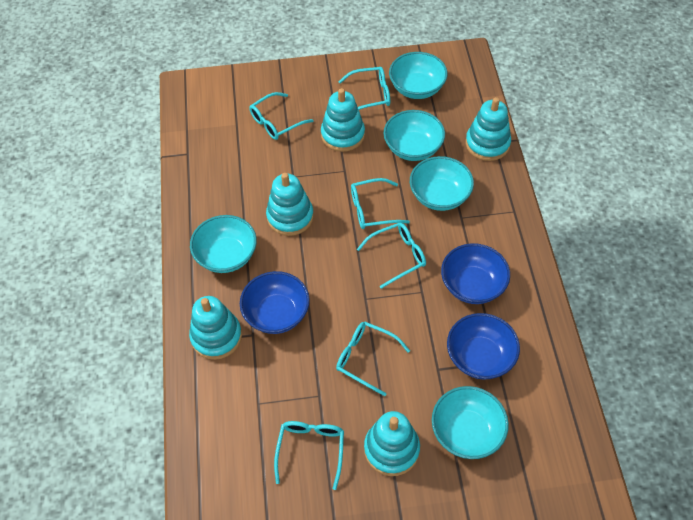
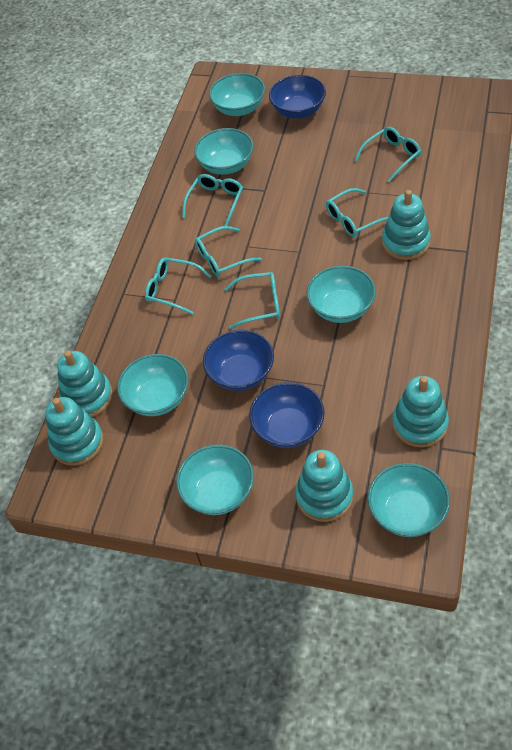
turquoise bowl: 5 -> 6

